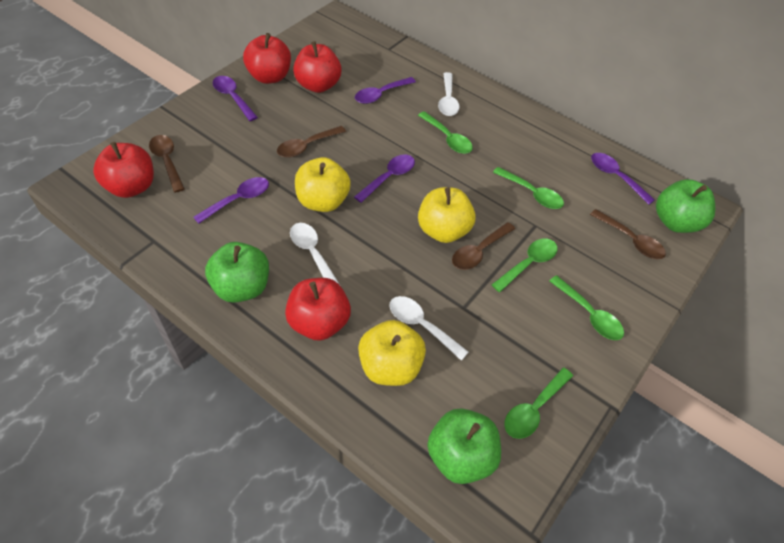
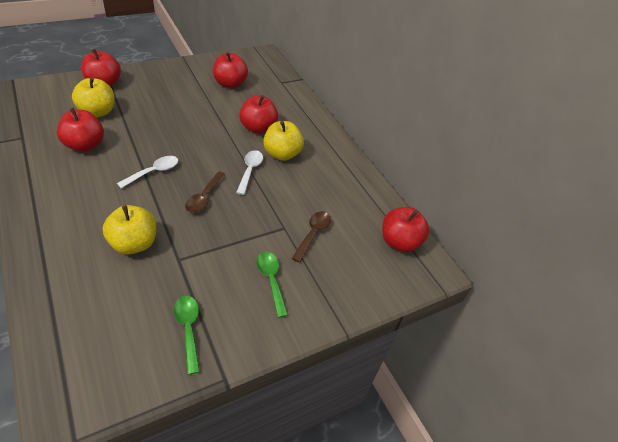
brown spoon: 4 -> 2
green apple: 3 -> 0
green spoon: 5 -> 2
purple spoon: 5 -> 0
red apple: 4 -> 5
white spoon: 3 -> 2

